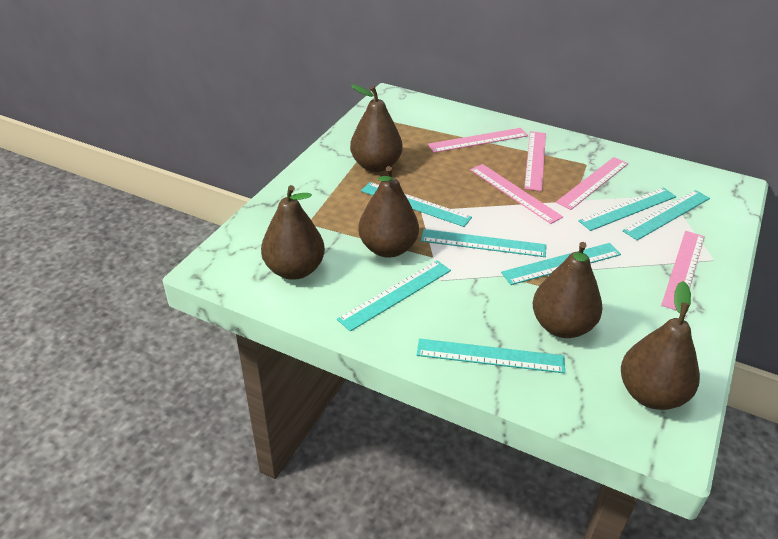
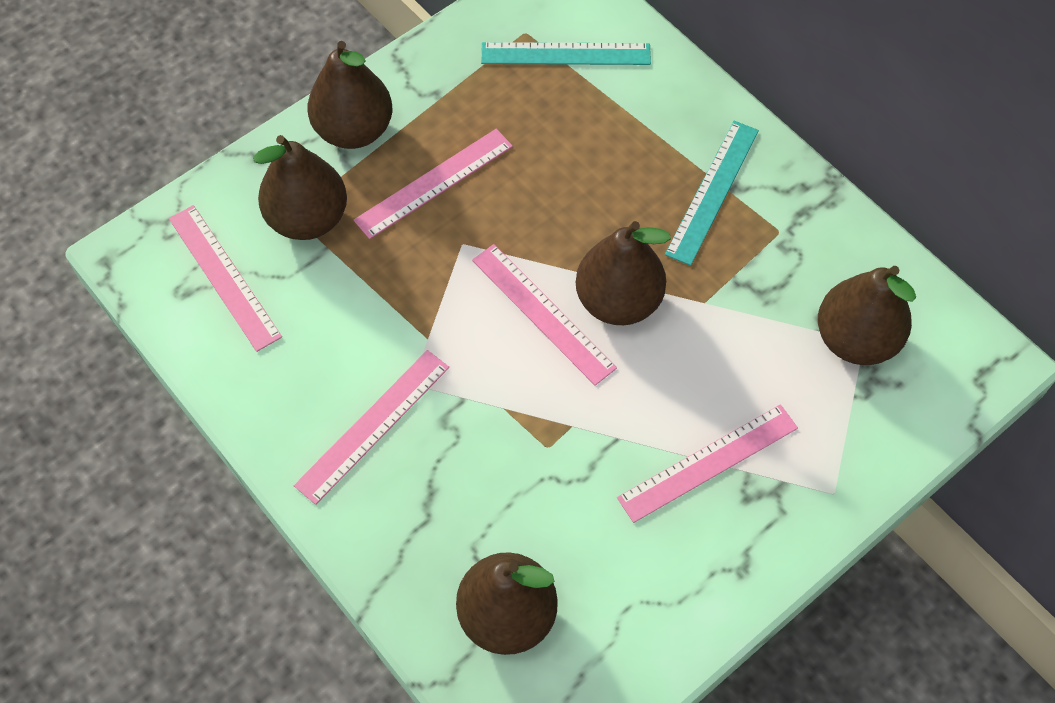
turquoise ruler: 7 -> 2

